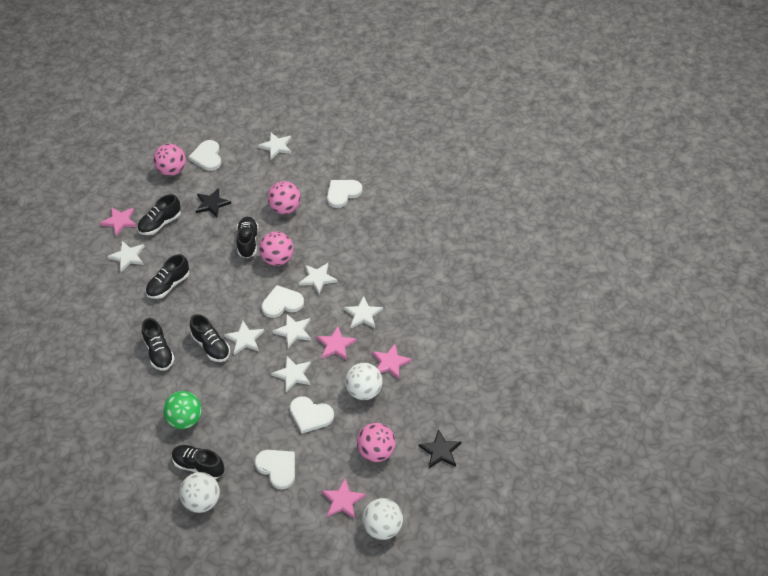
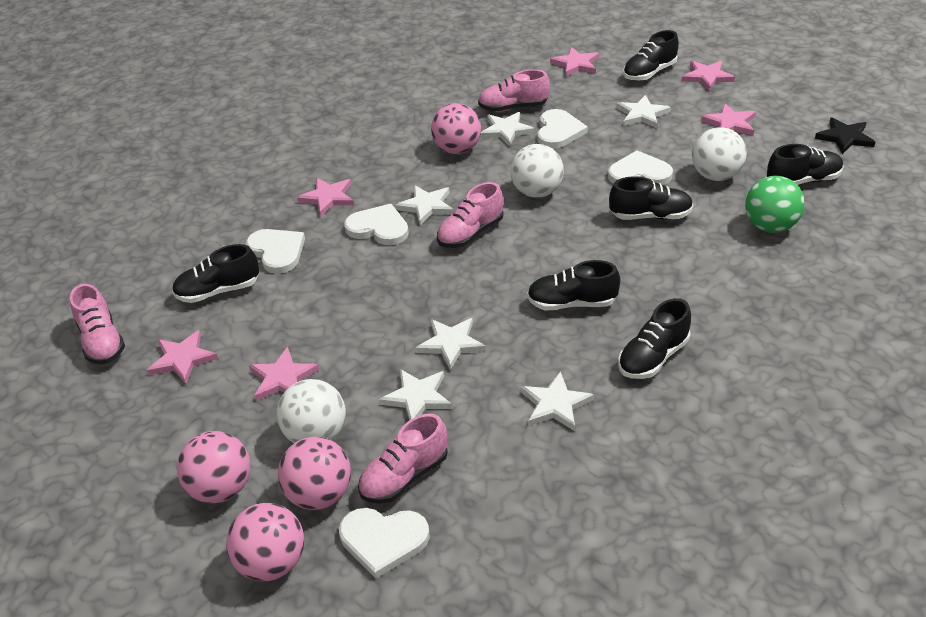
black star: 2 -> 1
pink shoe: 0 -> 4
pink star: 4 -> 6
white star: 7 -> 6

